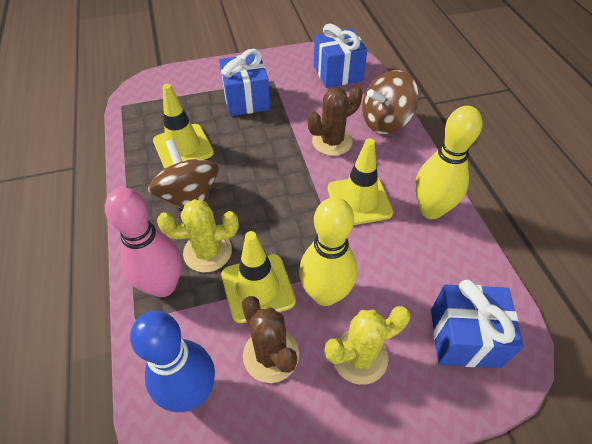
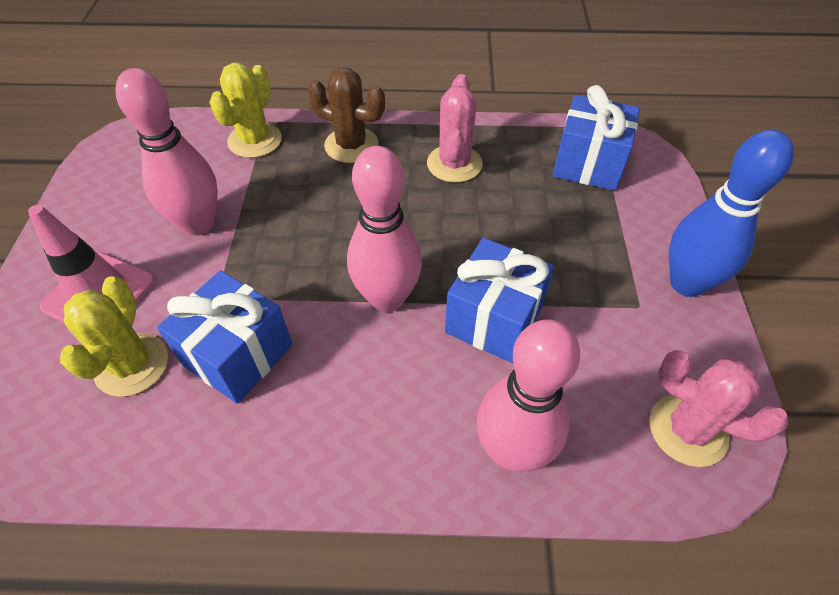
brown cactus: 2 -> 1
brown spinning top: 2 -> 0
pink bowling pin: 1 -> 3
pink cactus: 0 -> 2
pink traffic cone: 0 -> 1
yellow bowling pin: 2 -> 0
yellow traffic cone: 3 -> 0

